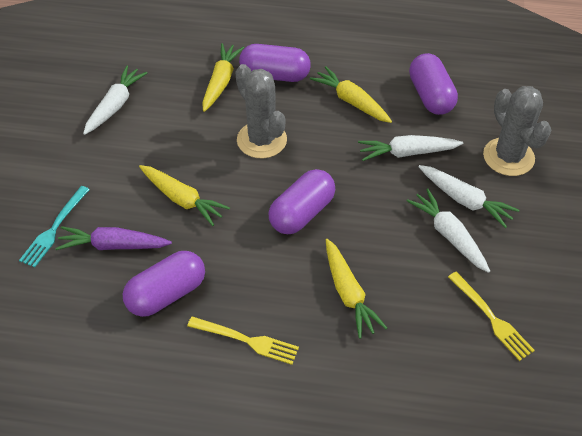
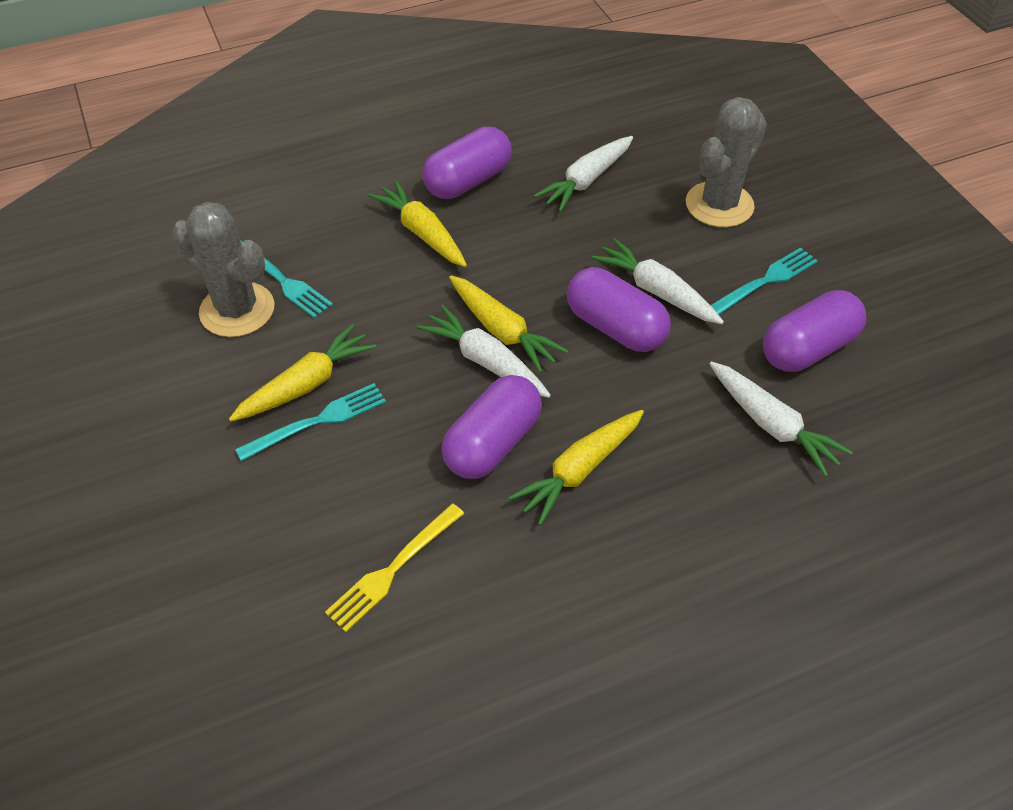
purple carrot: 1 -> 0
turquoise fork: 1 -> 3
yellow fork: 2 -> 1

